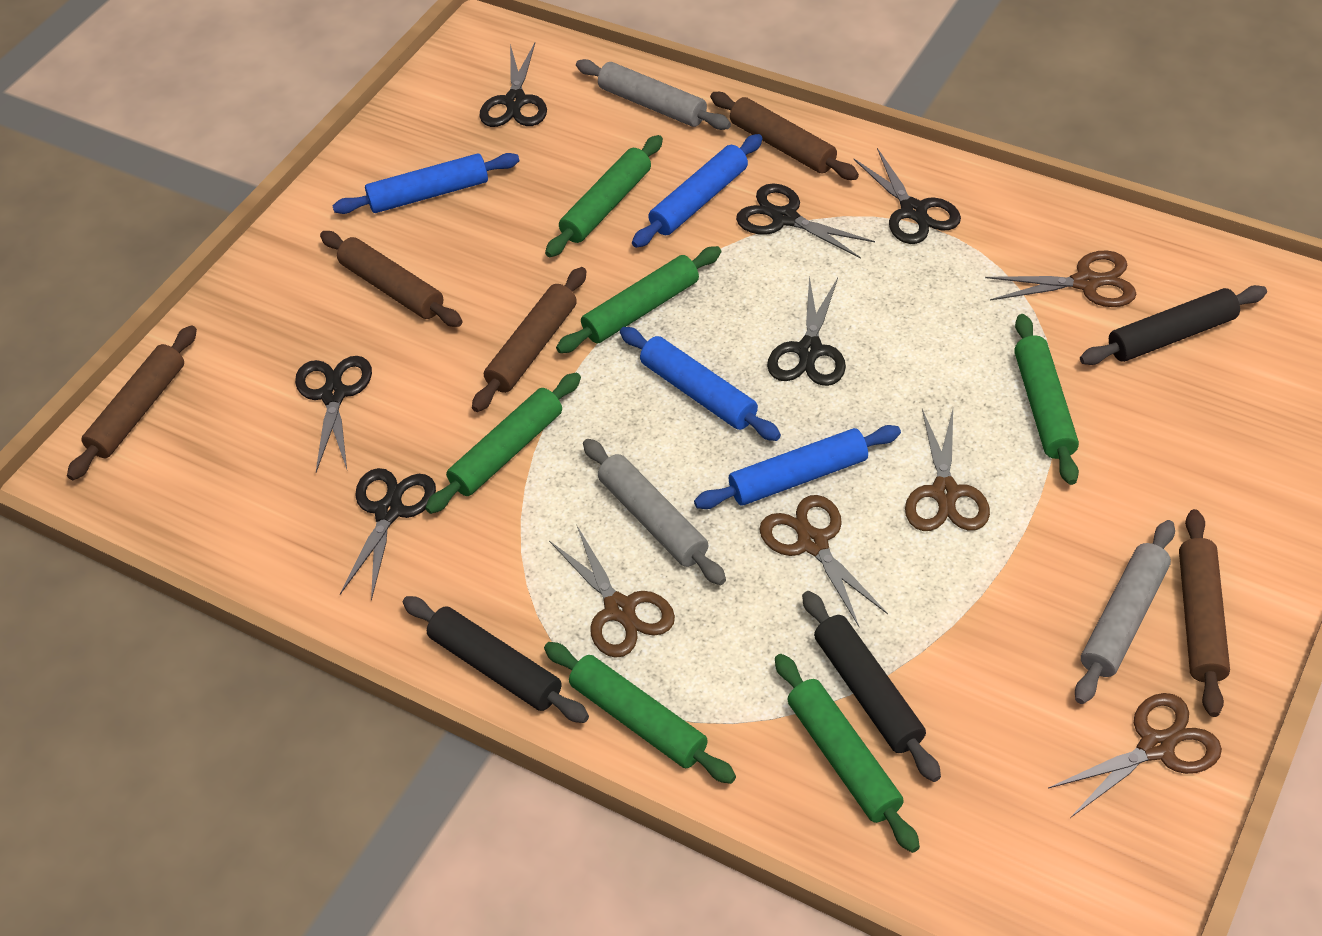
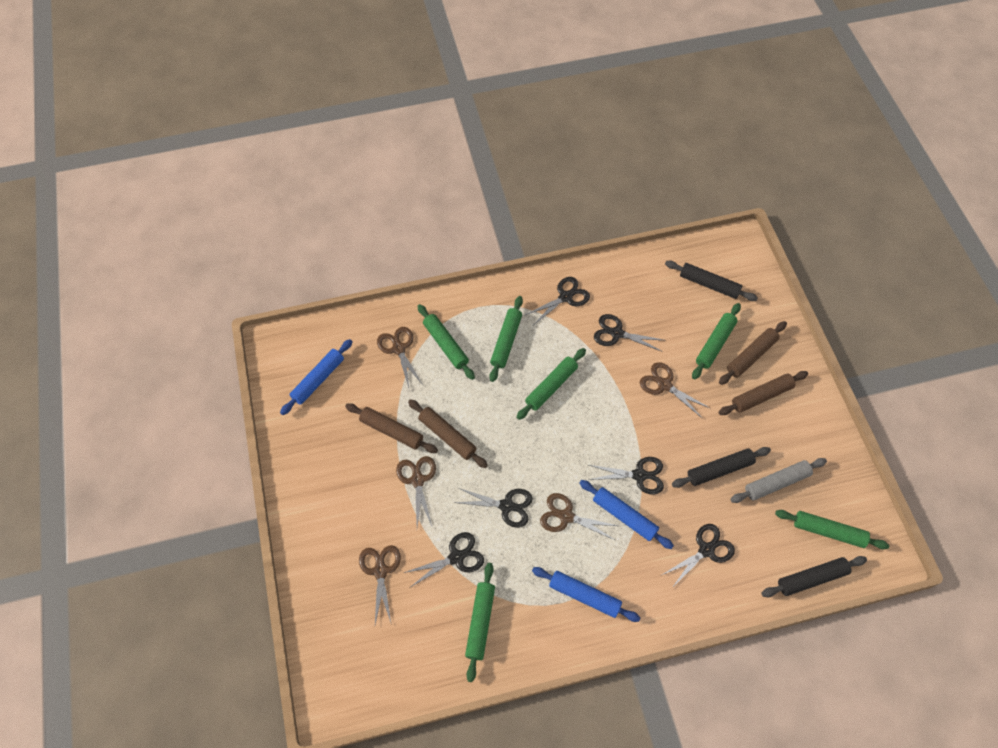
blue rolling pin: 4 -> 3
brown rolling pin: 5 -> 4
grey rolling pin: 3 -> 1

